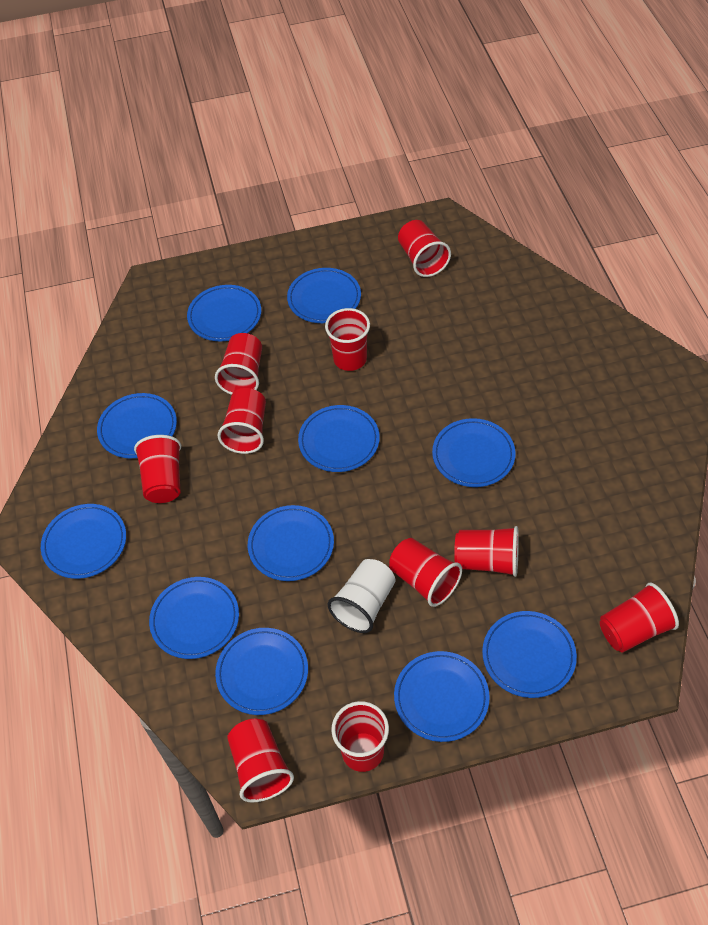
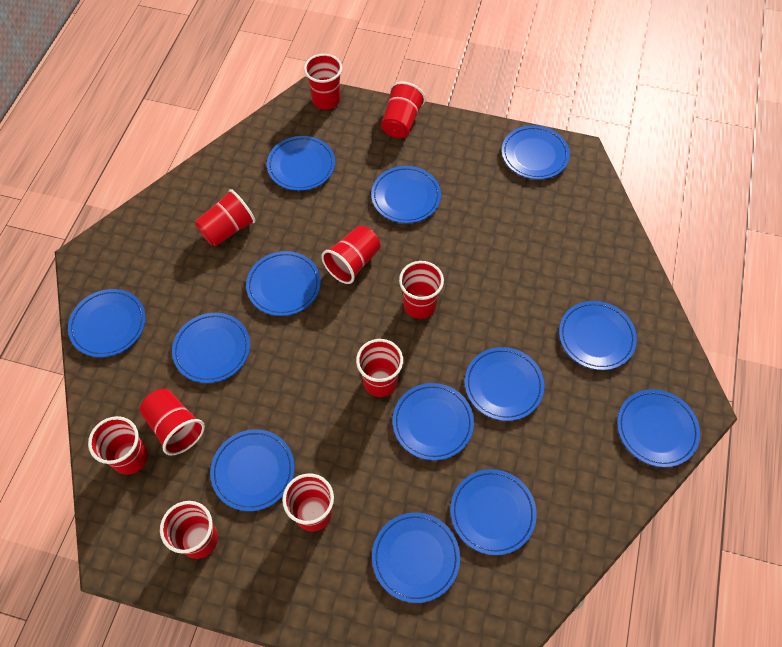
blue plate: 11 -> 13
white cup: 1 -> 0

